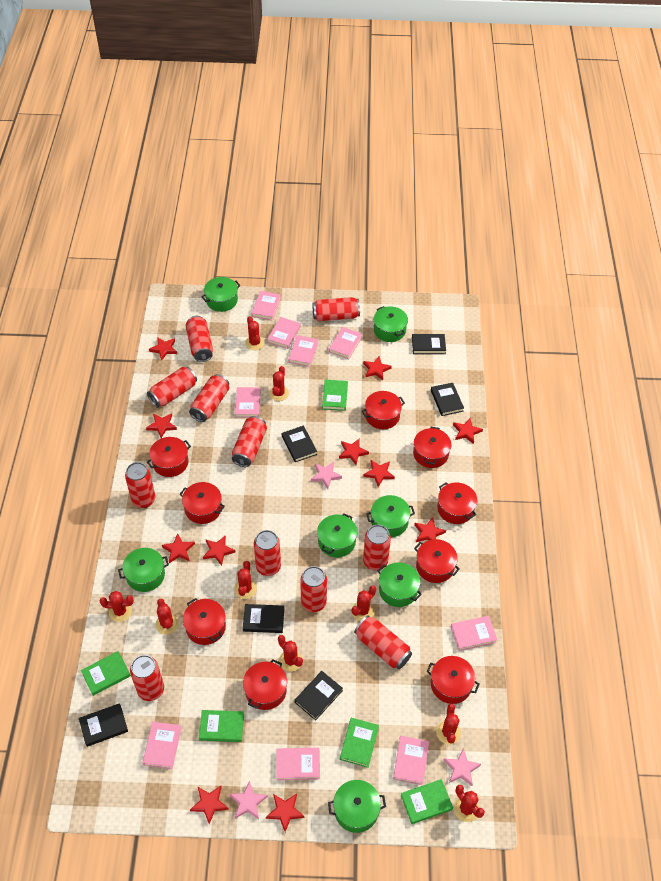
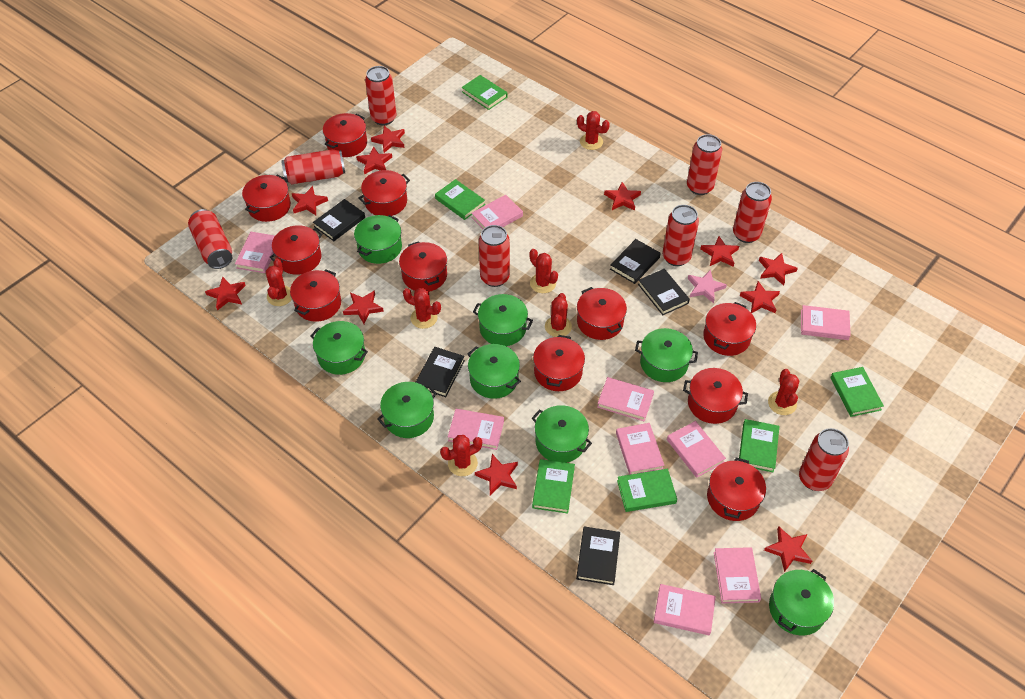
black book: 6 -> 5
green book: 5 -> 6
green pot: 7 -> 8
pink star: 3 -> 1
red cactus: 9 -> 7
red can: 11 -> 8
red pot: 9 -> 11

